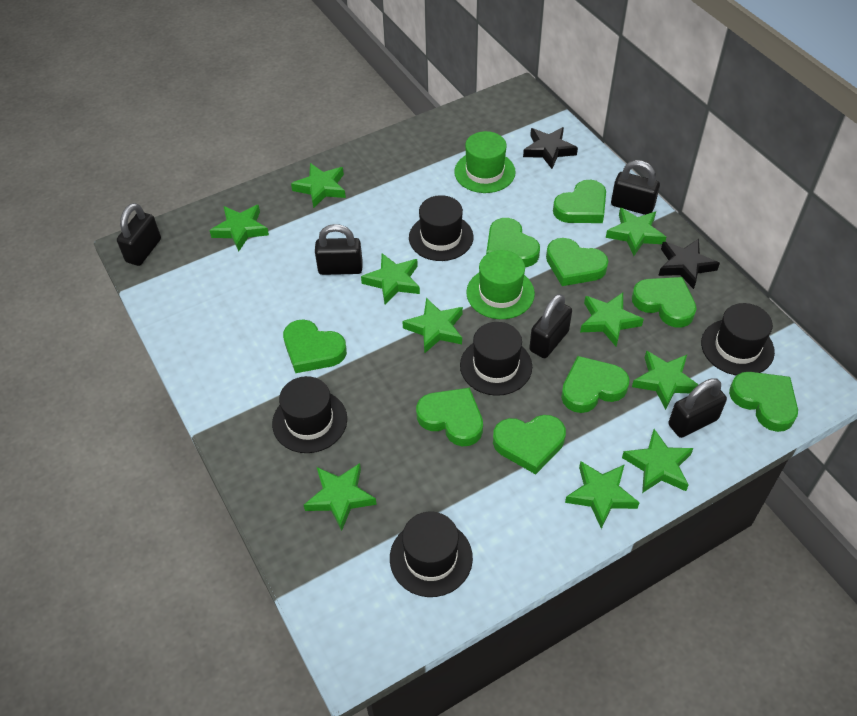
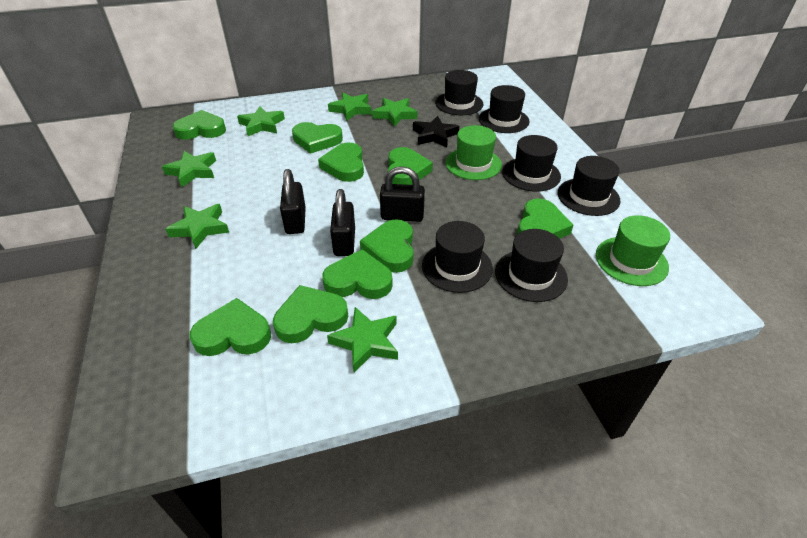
black hat: 5 -> 6
black padlock: 5 -> 3
black star: 2 -> 1
green star: 10 -> 6

